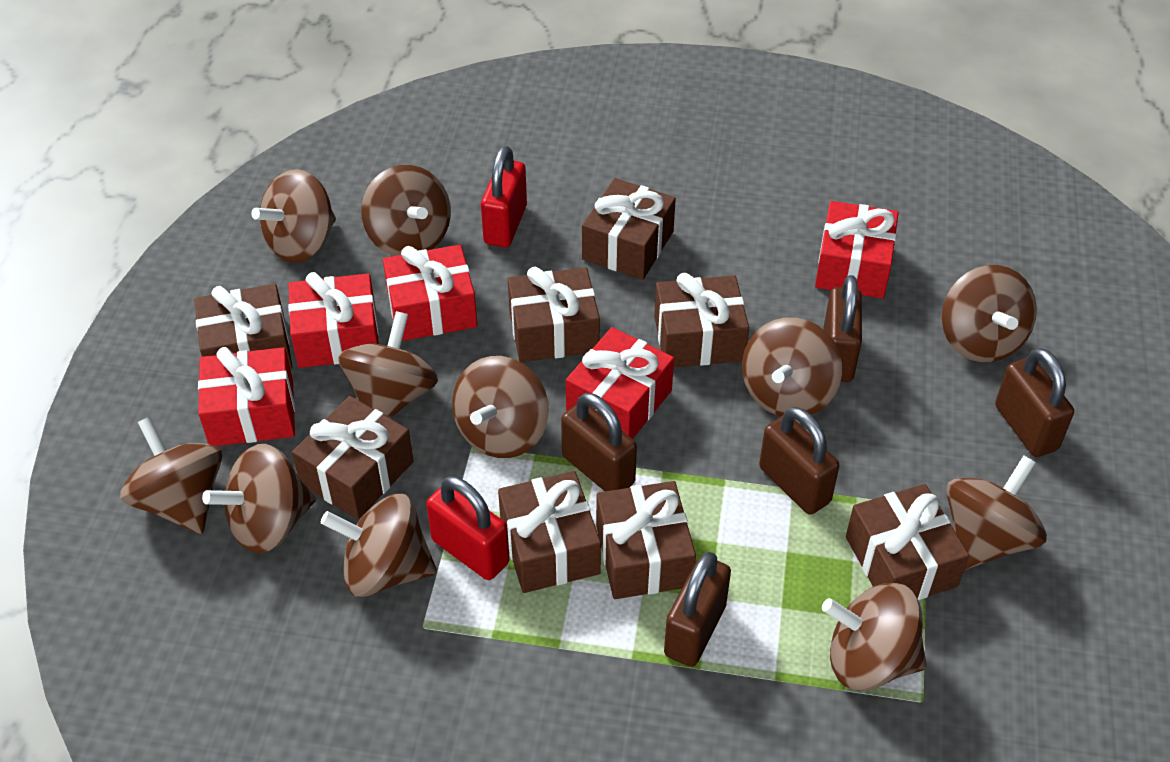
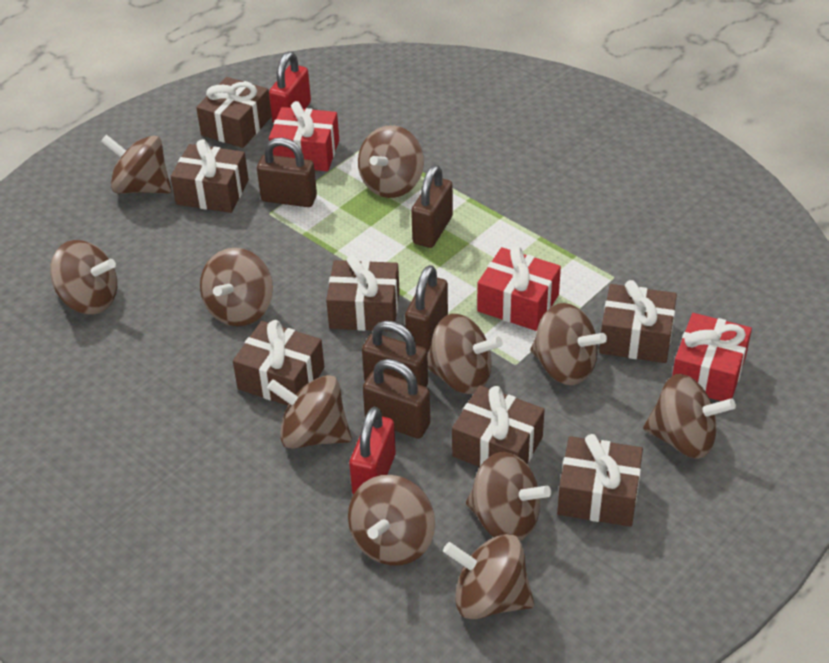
brown gift: 8 -> 7
red gift: 5 -> 3

